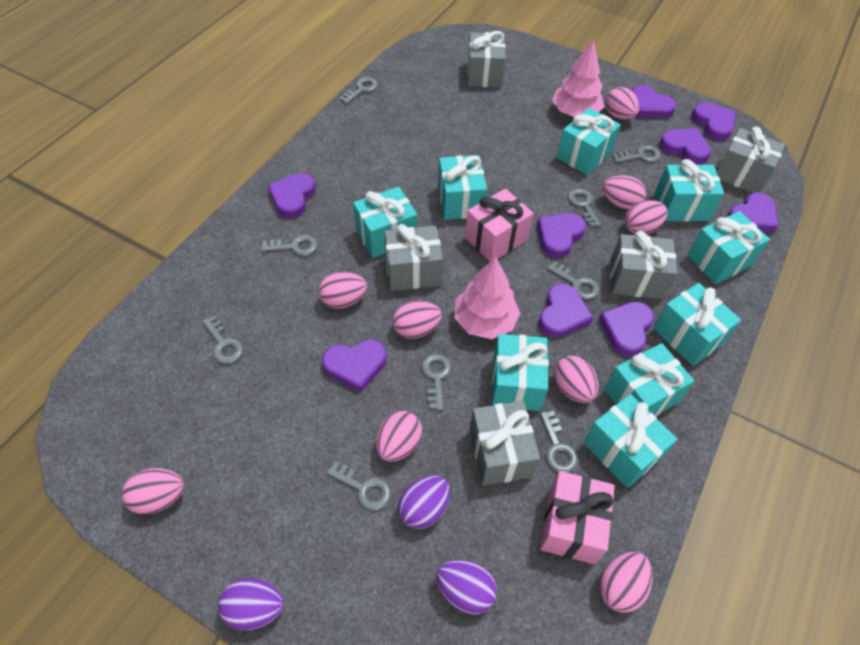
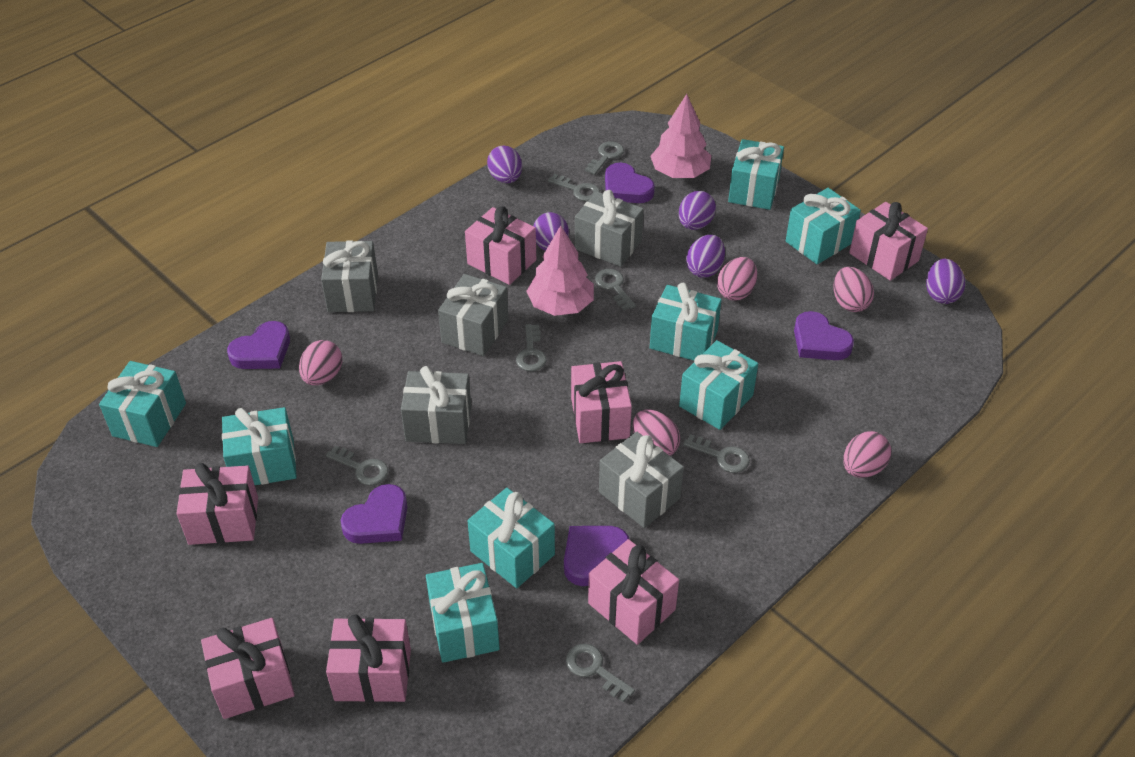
grey key: 9 -> 7
pink egg: 9 -> 5
pink gift: 2 -> 7
purple egg: 3 -> 5
purple heart: 9 -> 5
turquoise gift: 9 -> 8

